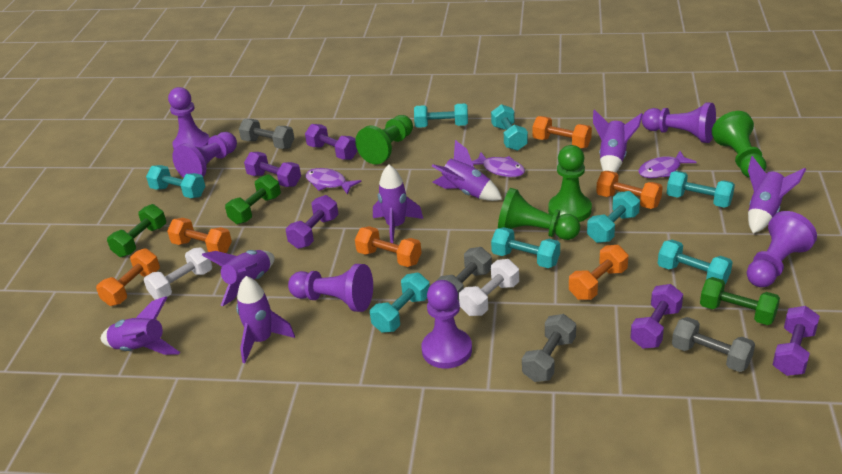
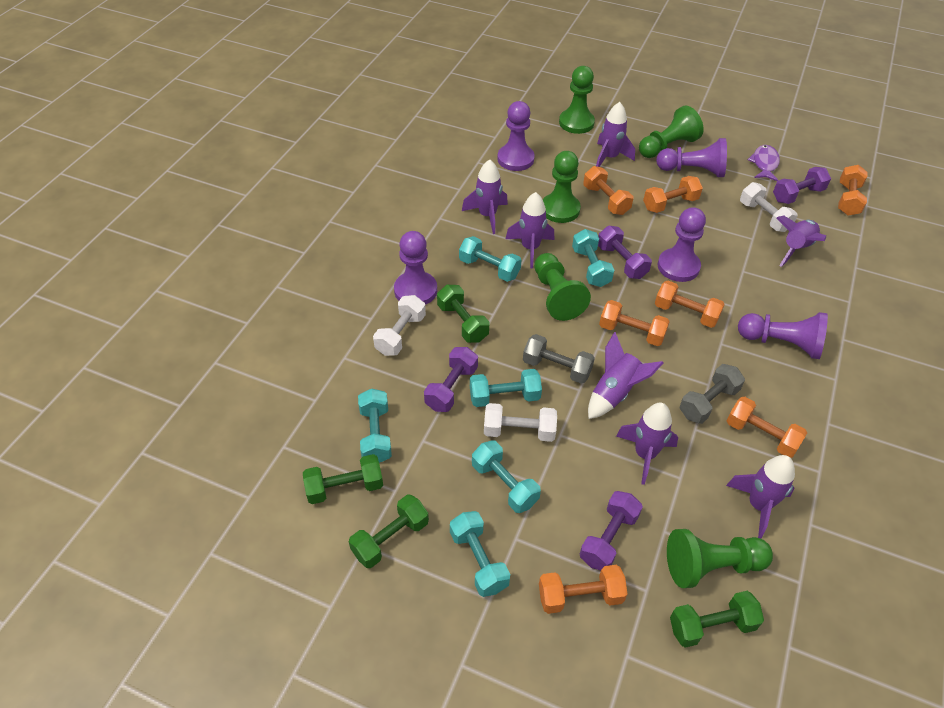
green dumbbell: 3 -> 4
green pawn: 4 -> 5
grey dumbbell: 4 -> 2
orange dumbbell: 6 -> 7
purple dumbbell: 5 -> 4
purple fish: 3 -> 1
purple pawn: 6 -> 5
turquoise dumbbell: 8 -> 6
white dumbbell: 2 -> 3

